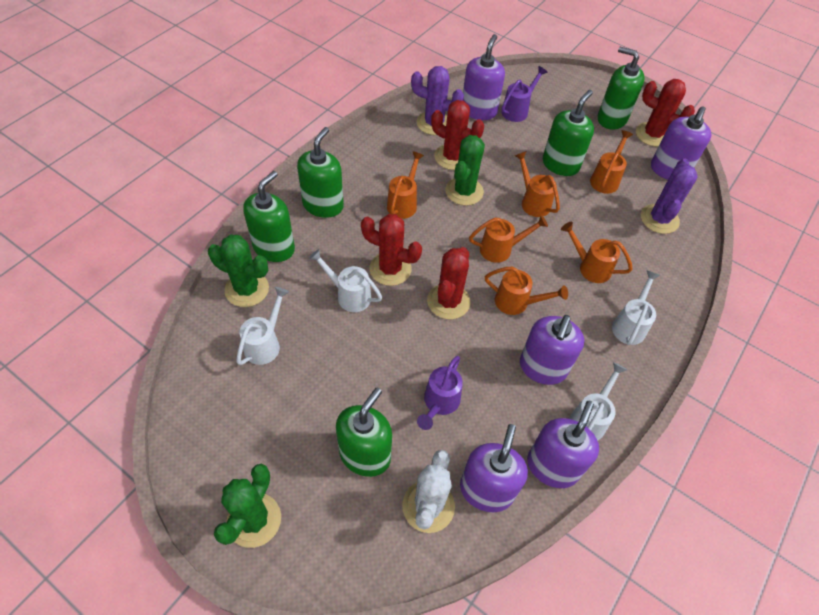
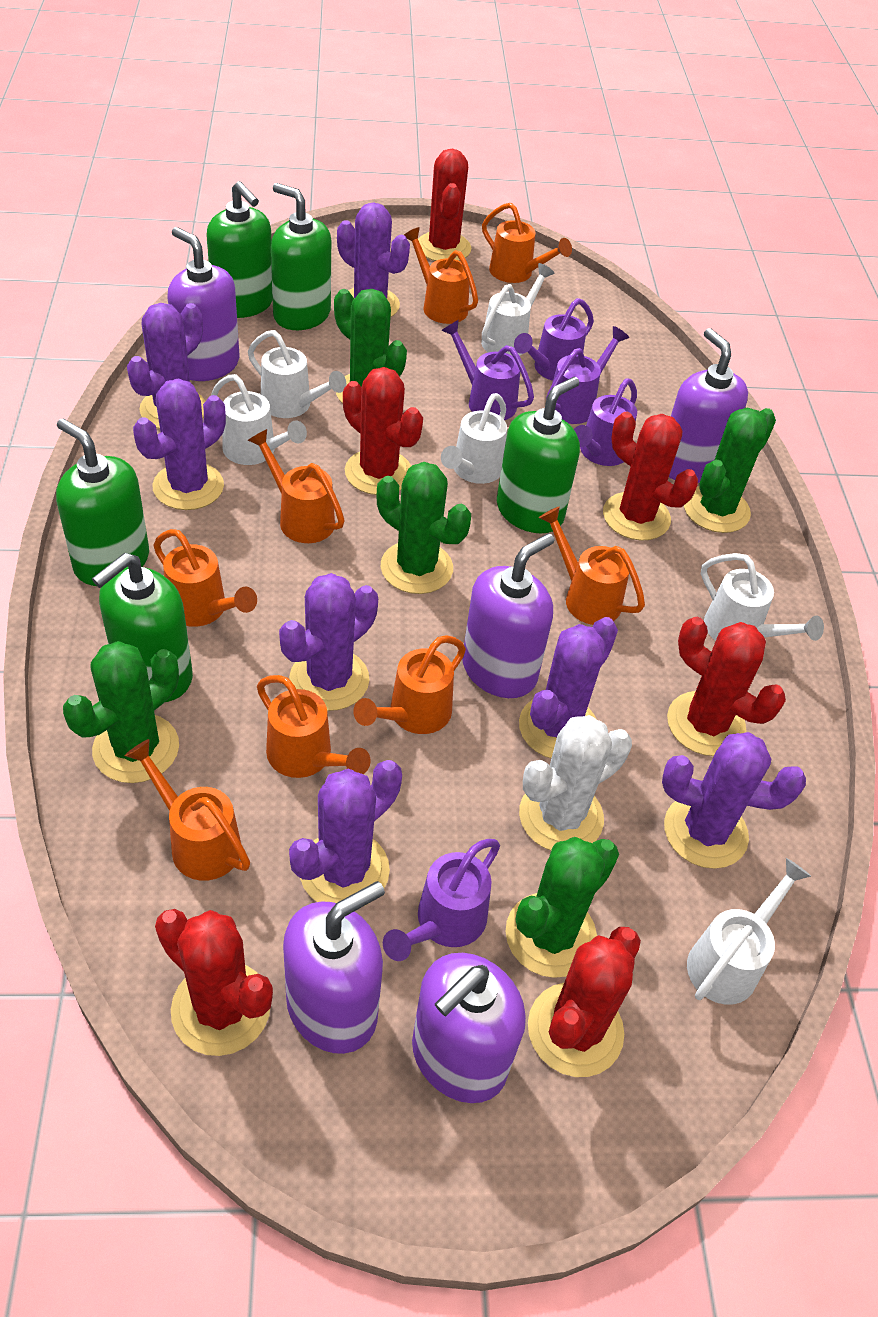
green cactus: 3 -> 5
orange watering can: 6 -> 8
purple cactus: 2 -> 7
purple watering can: 2 -> 5
red cactus: 4 -> 6
white watering can: 4 -> 6

